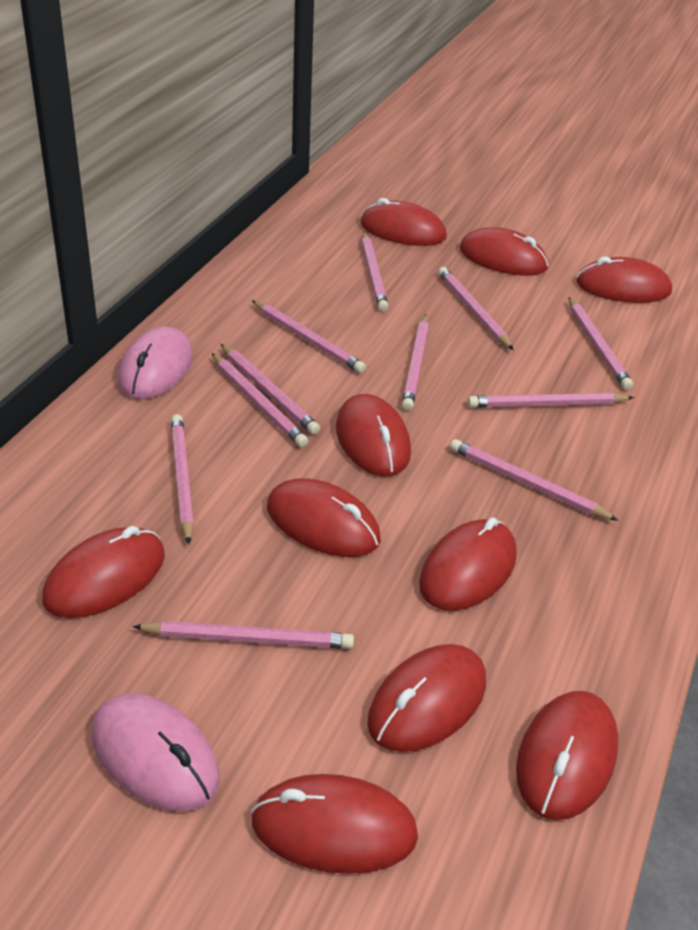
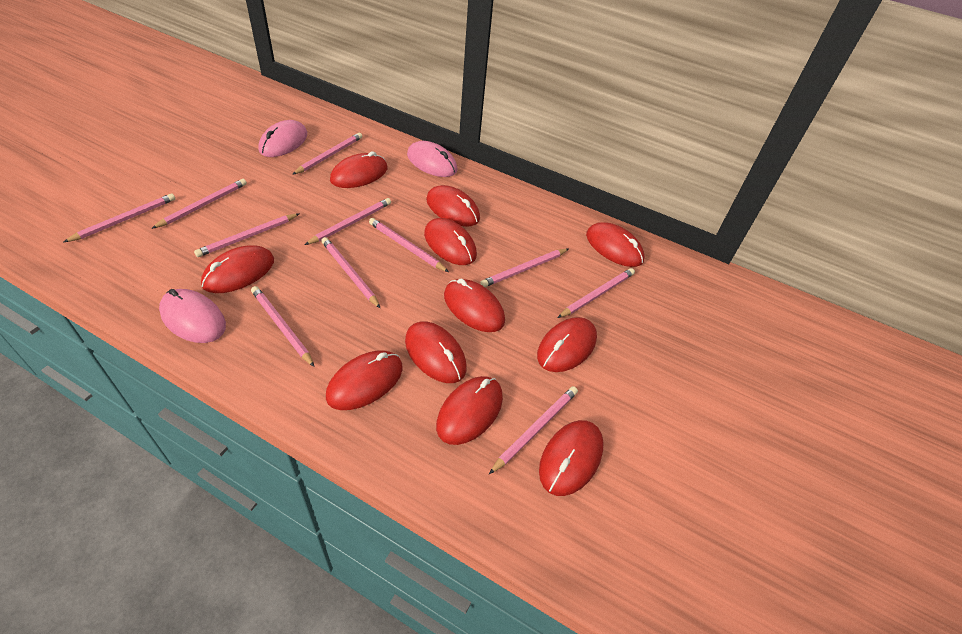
pink mouse: 2 -> 3
red mouse: 10 -> 11

